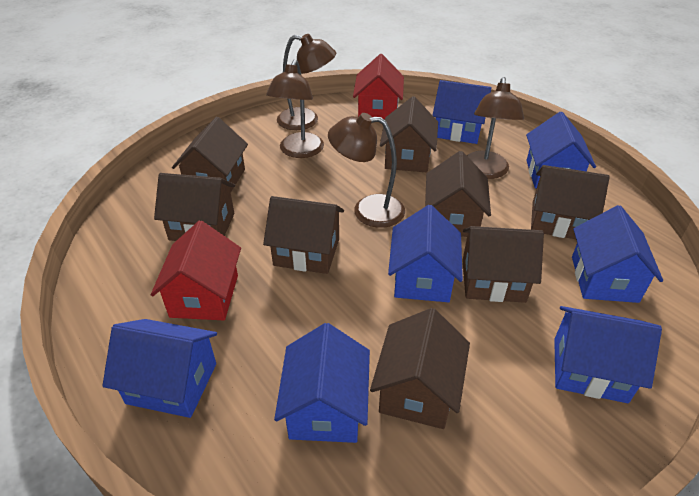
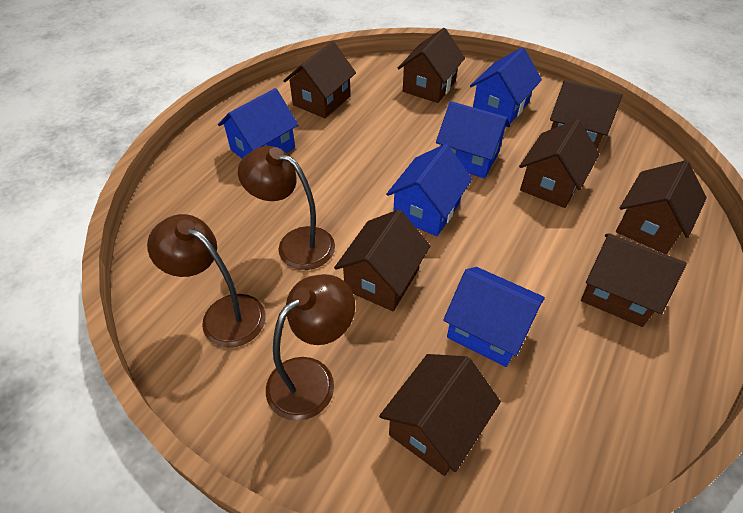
blue house: 7 -> 5
brown lamp: 4 -> 3
red house: 2 -> 0

